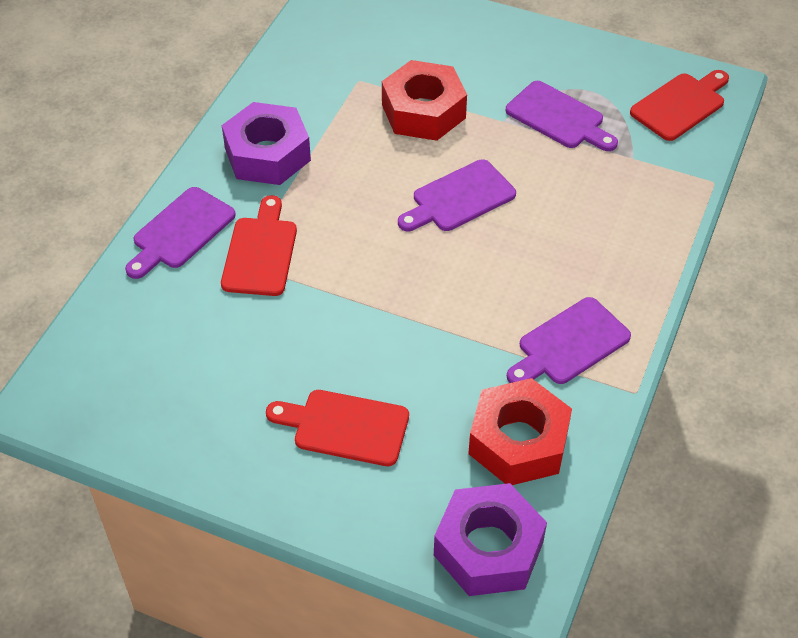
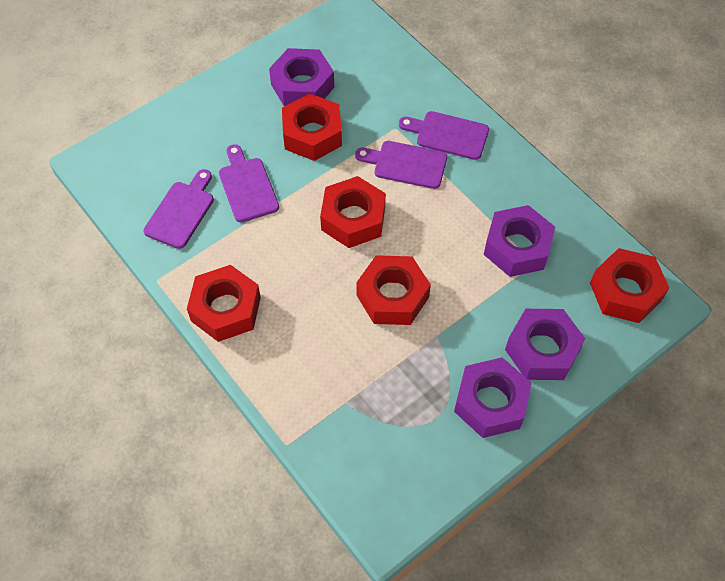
purple nut: 2 -> 4
red cutting board: 3 -> 0
red nut: 2 -> 5

